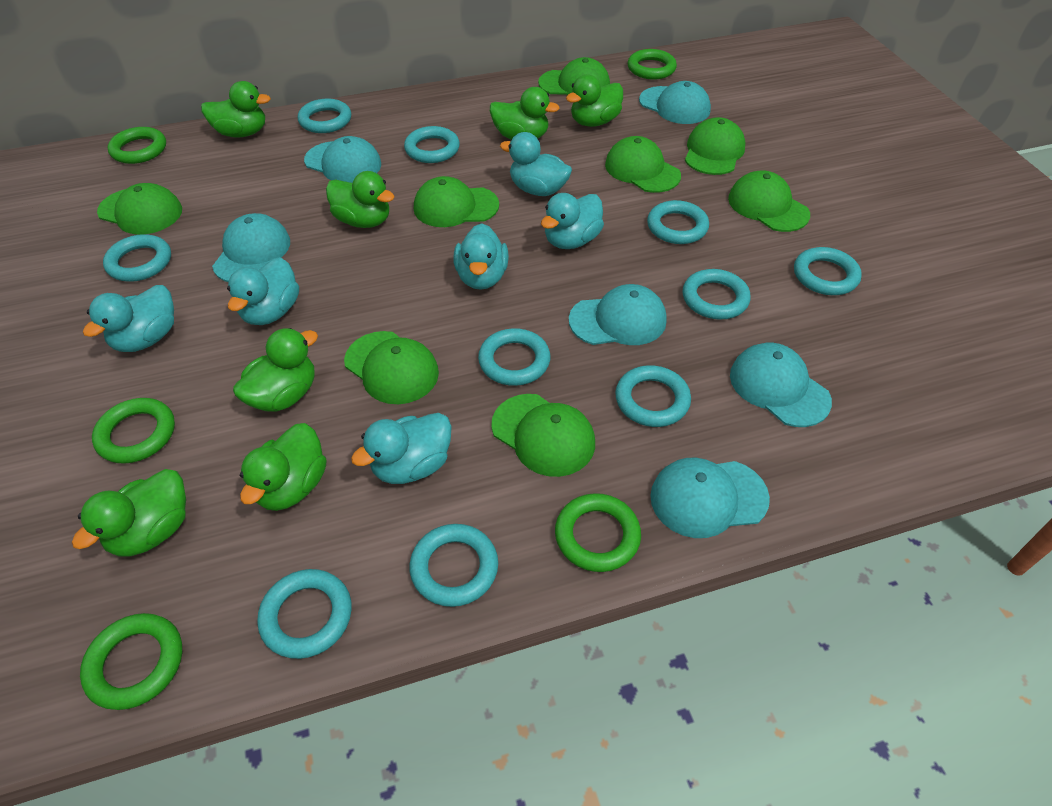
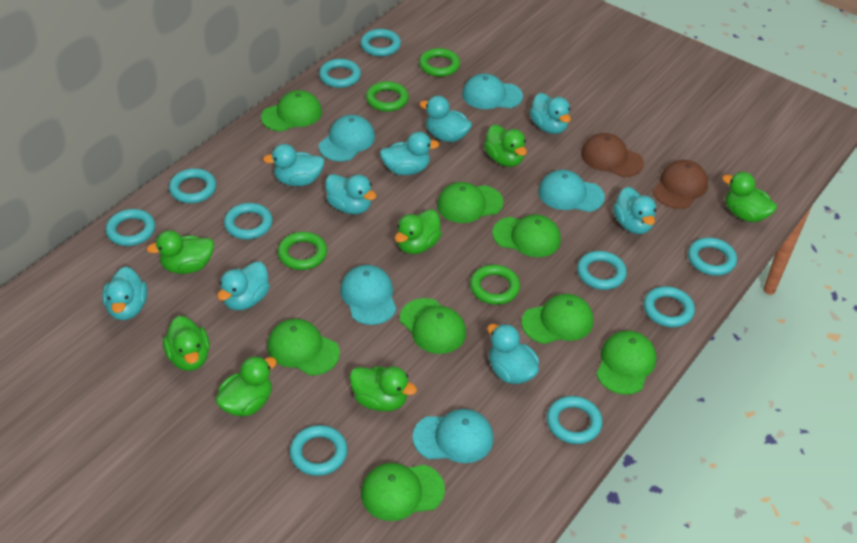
brown cap: 0 -> 2
green ring: 5 -> 4
turquoise cap: 6 -> 5
turquoise duck: 6 -> 9

